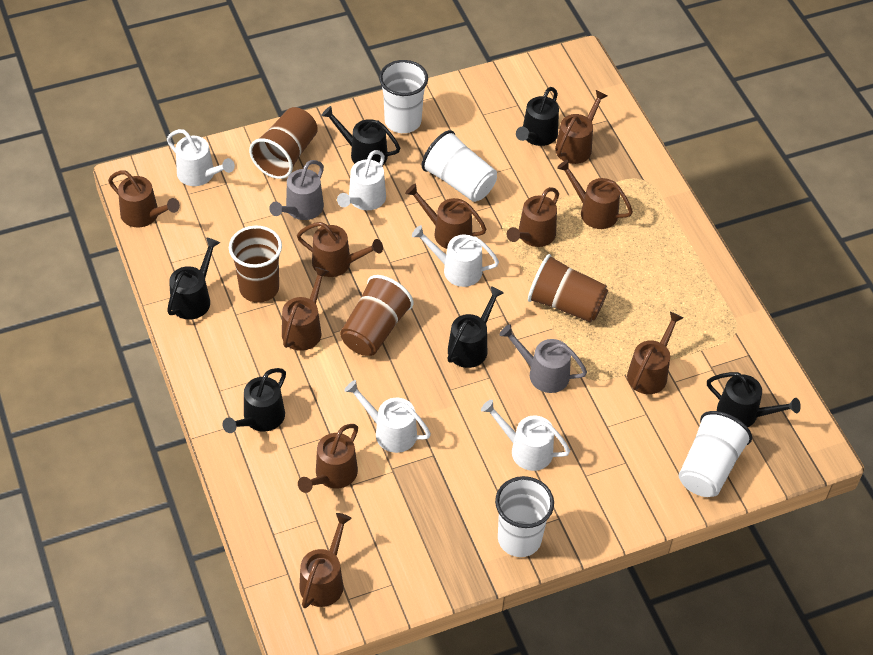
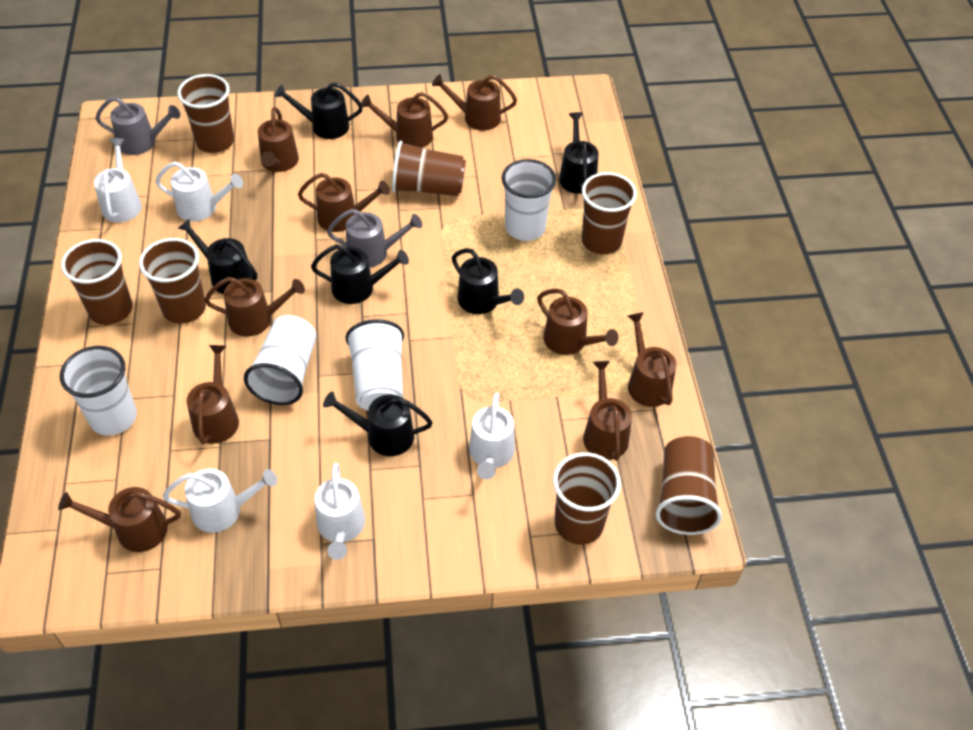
brown cup: 4 -> 7

